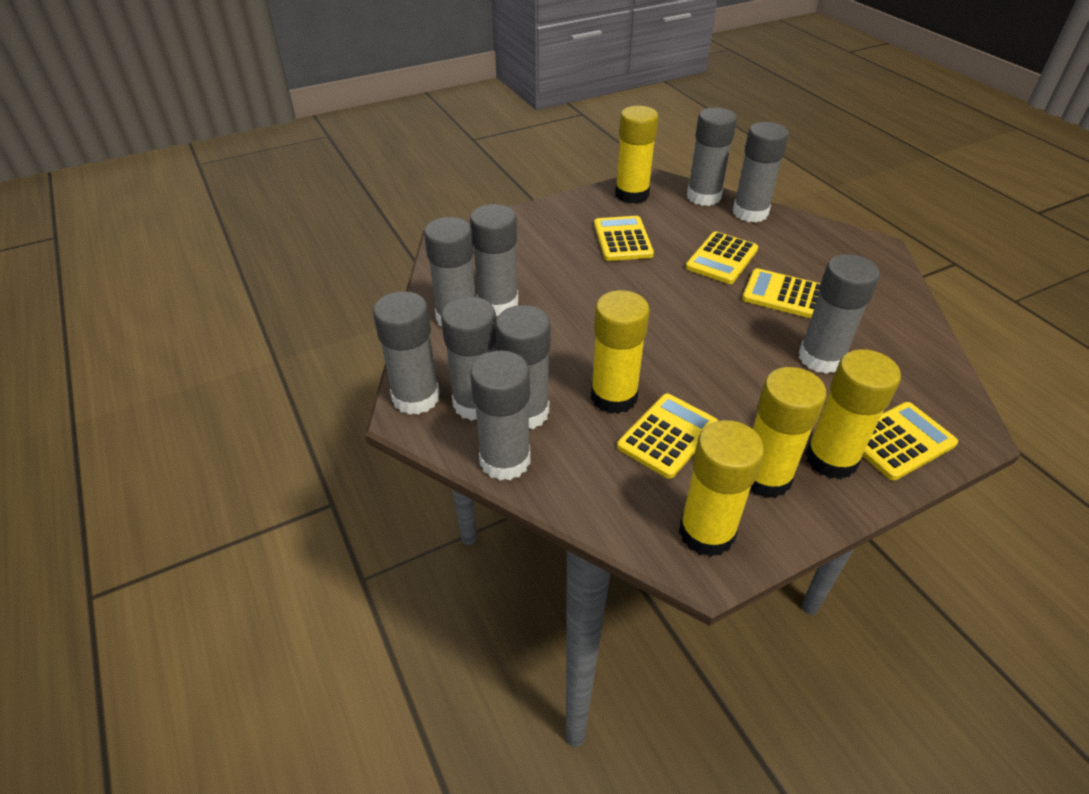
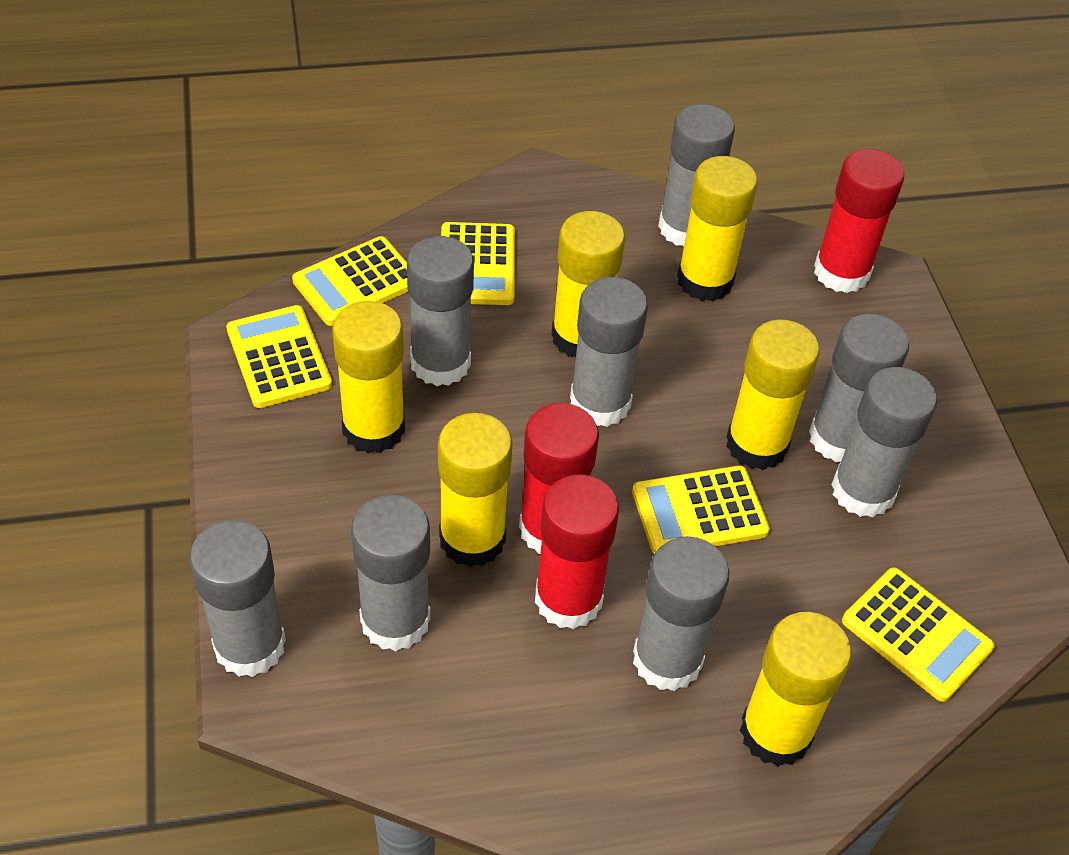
grey glue stick: 9 -> 8
red glue stick: 0 -> 3
yellow glue stick: 5 -> 6

